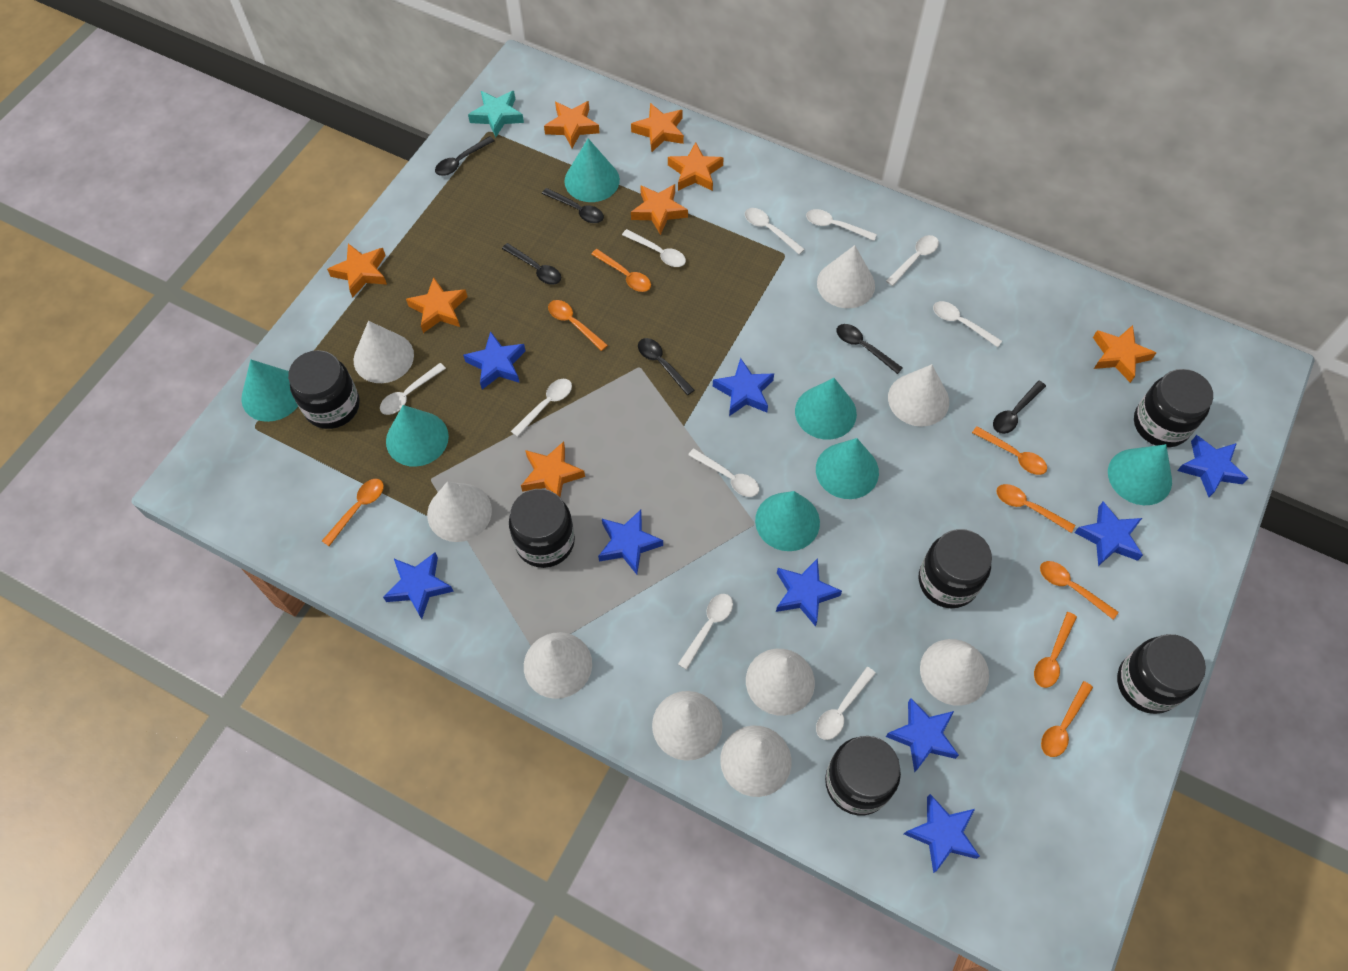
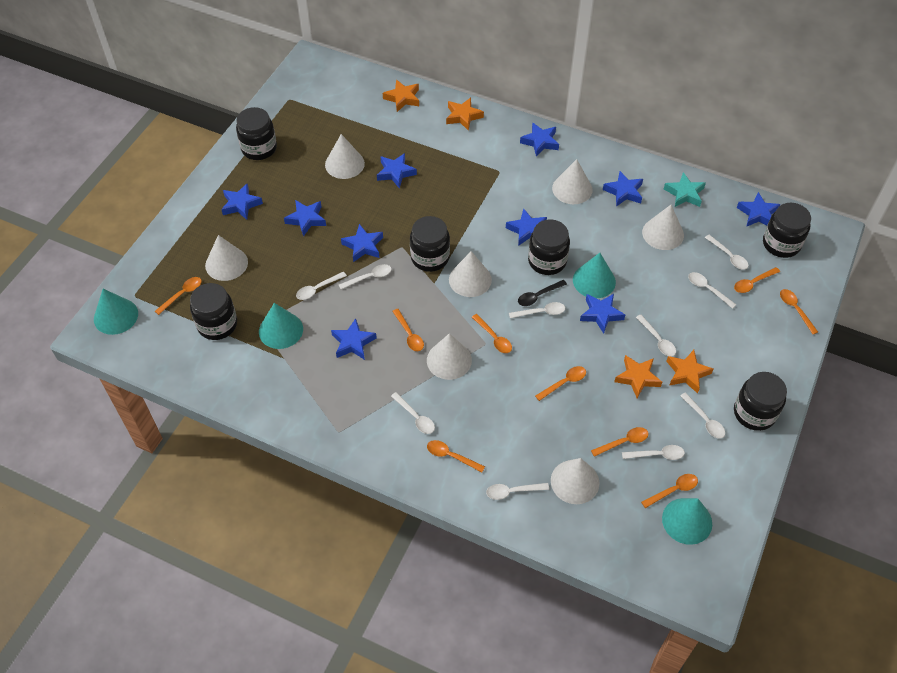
black spoon: 6 -> 1
blue star: 9 -> 10
orange spoon: 8 -> 9
orange star: 8 -> 4
turquoise cone: 7 -> 4
white cone: 9 -> 7

